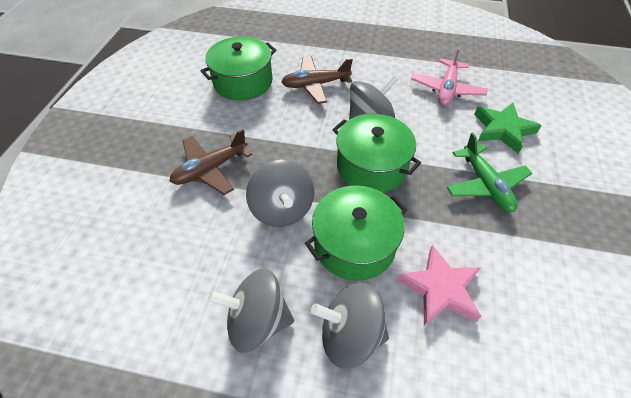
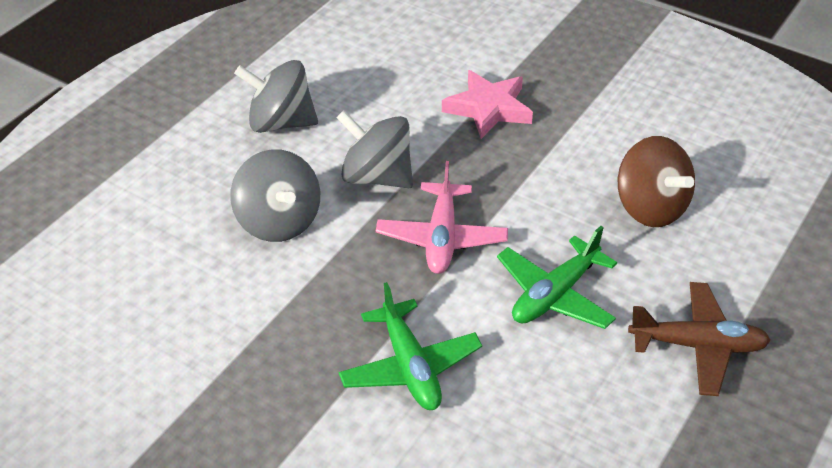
brown plane: 2 -> 1
brown spinning top: 0 -> 1
green plane: 1 -> 2
green pot: 3 -> 0
green star: 1 -> 0
grey spinning top: 4 -> 3

